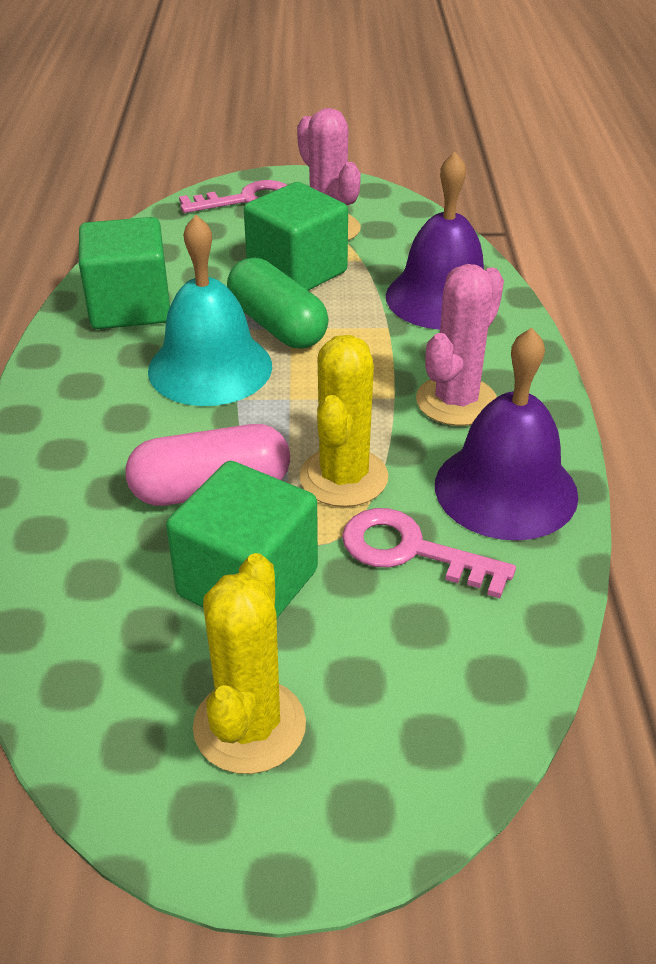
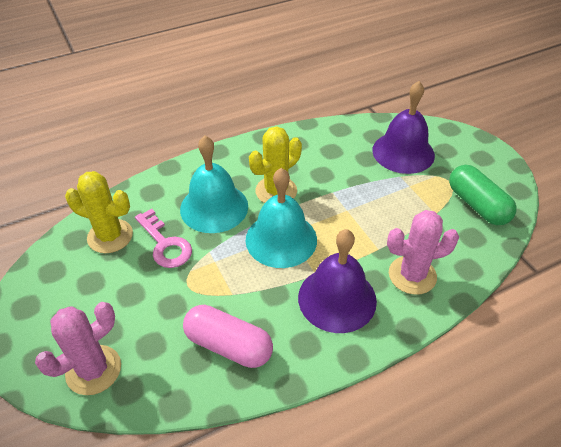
green cube: 3 -> 0
pink key: 2 -> 1
turquoise bell: 1 -> 2

